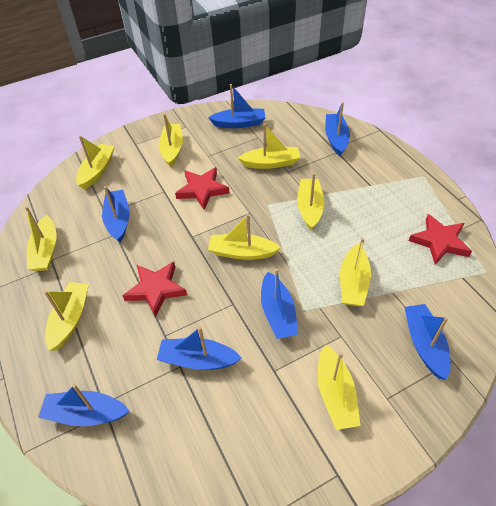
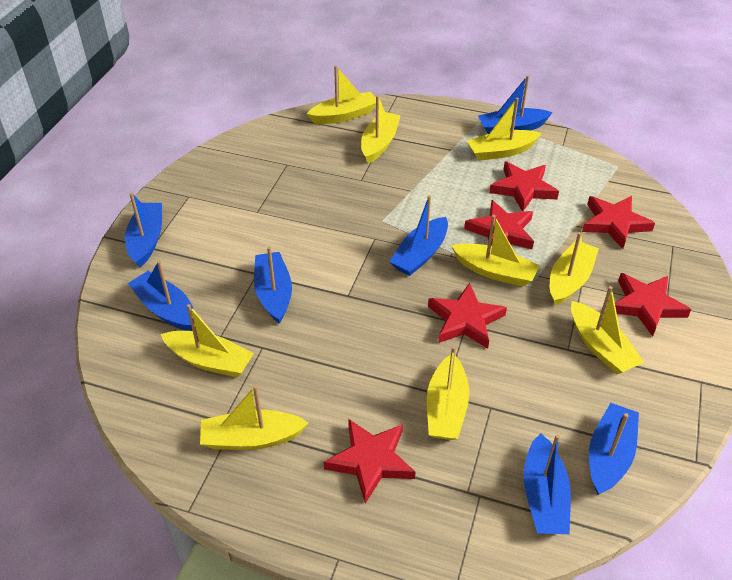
red star: 3 -> 6

